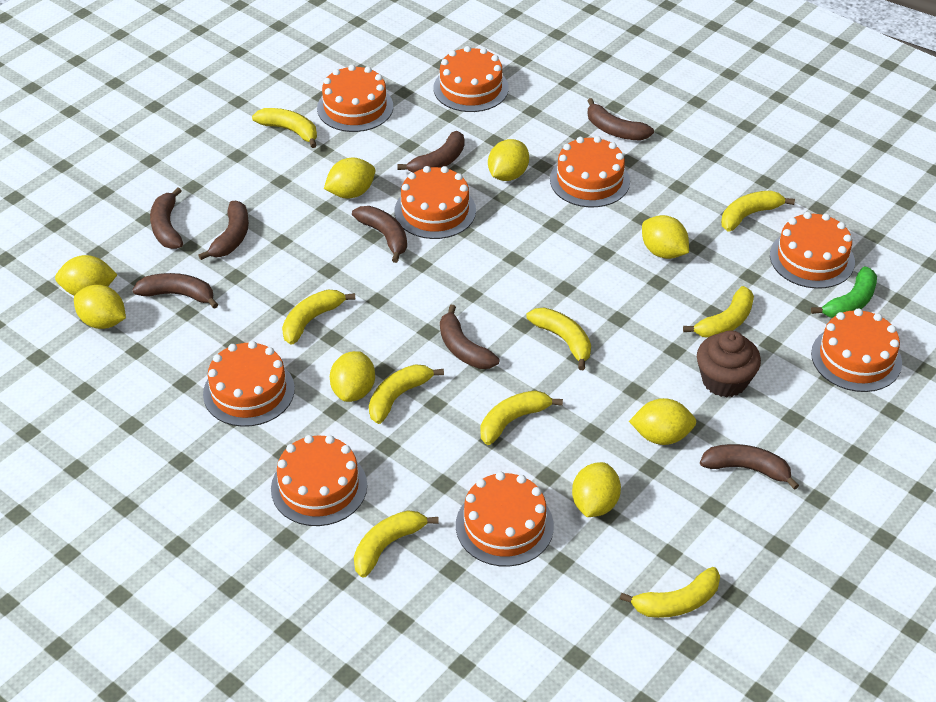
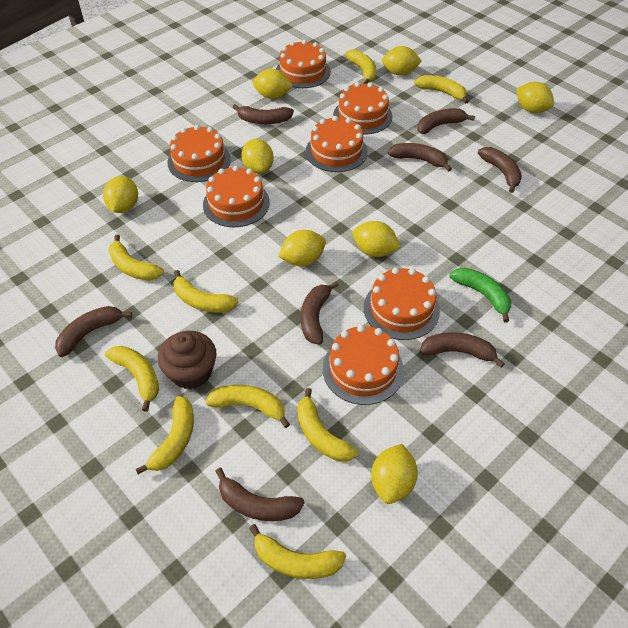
orange cake: 9 -> 7

